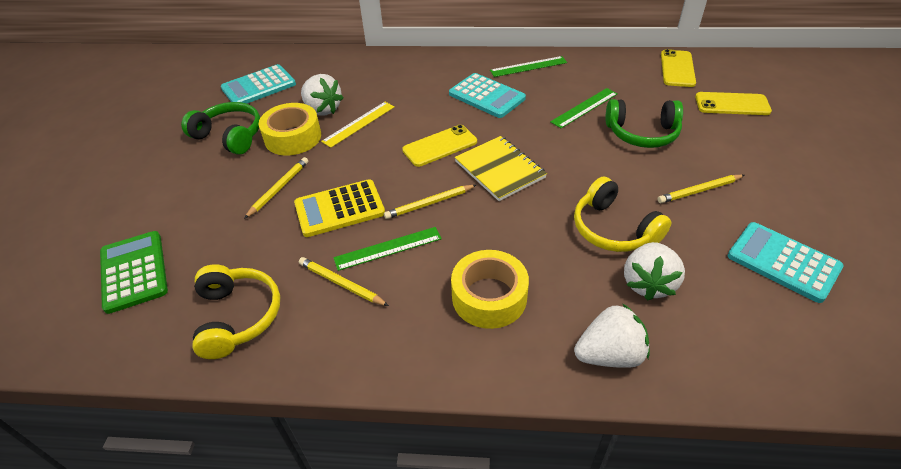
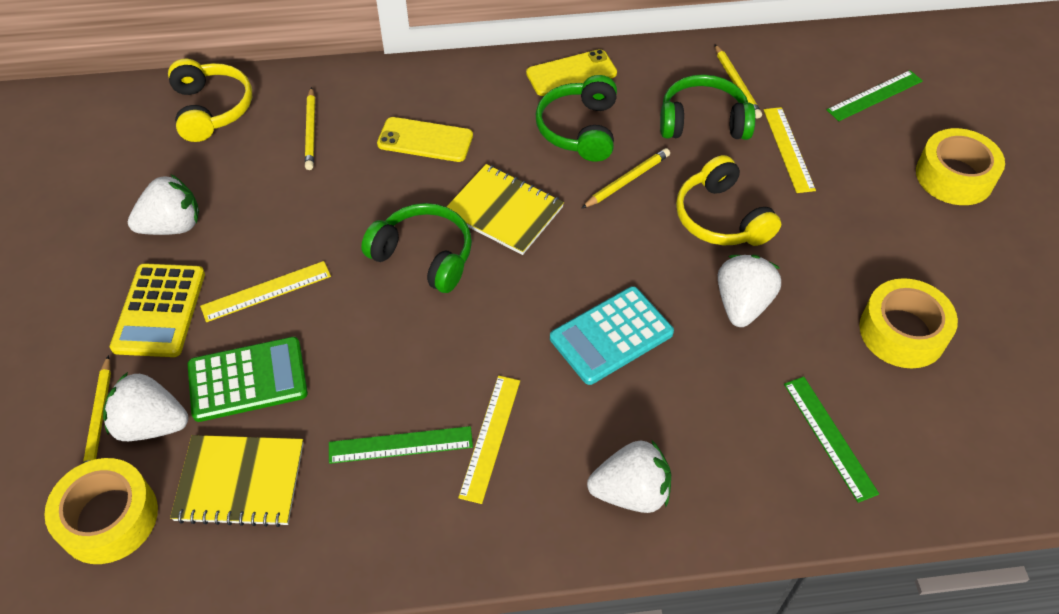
green headphones: 2 -> 3
turquoise calculator: 3 -> 1
white strawberry: 3 -> 4
yellow notebook: 1 -> 2
yellow phone: 3 -> 2
yellow ruler: 1 -> 3
yellow tape: 2 -> 3

